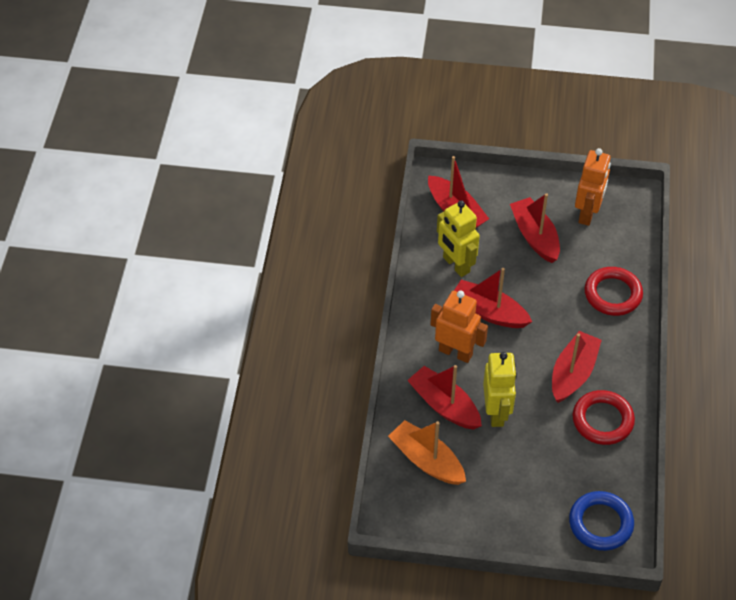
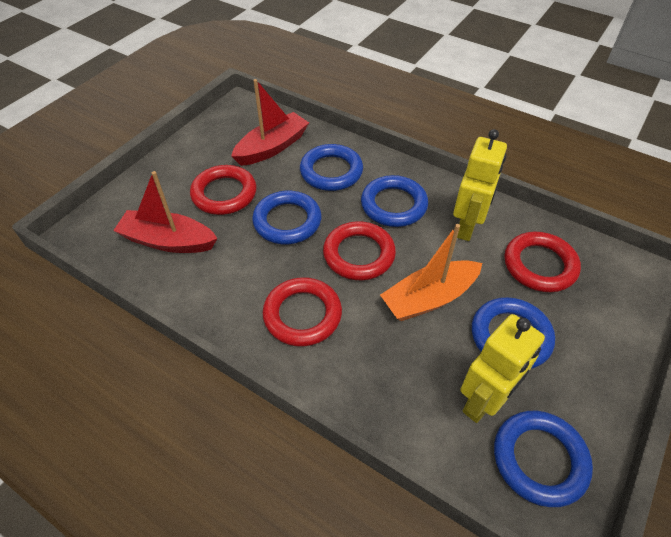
blue ring: 1 -> 5
orange robot: 2 -> 0
red boat: 5 -> 2
red ring: 2 -> 4

